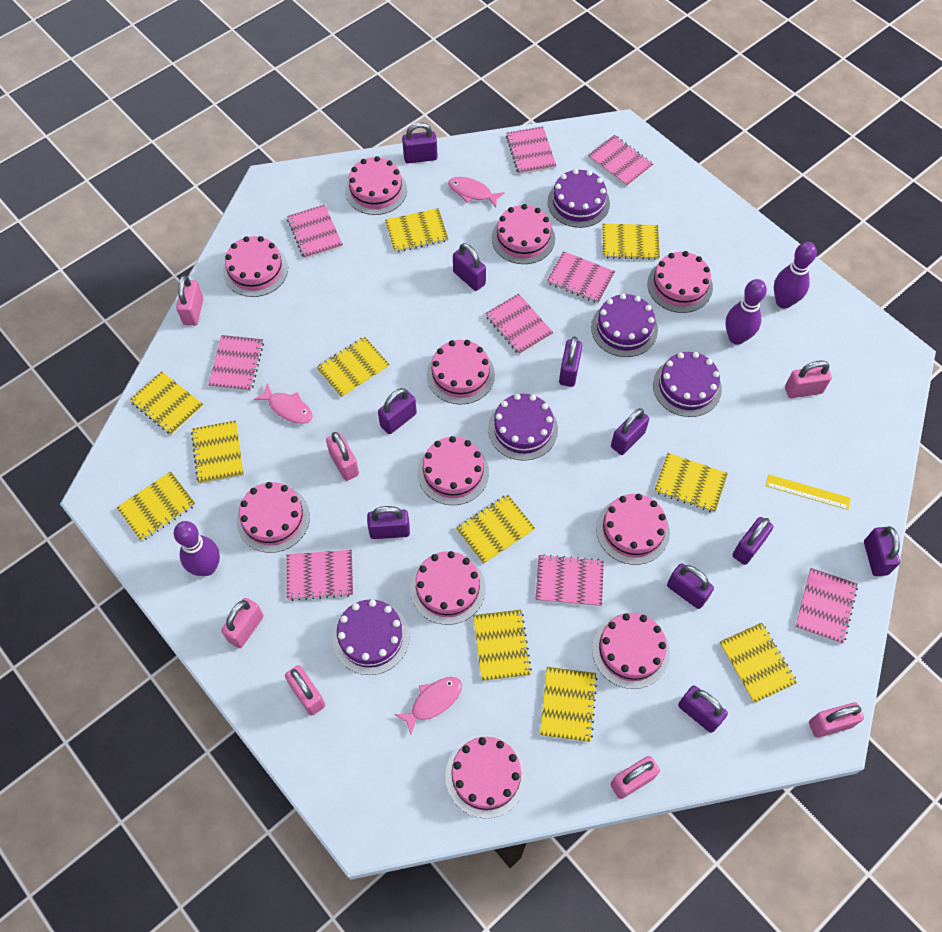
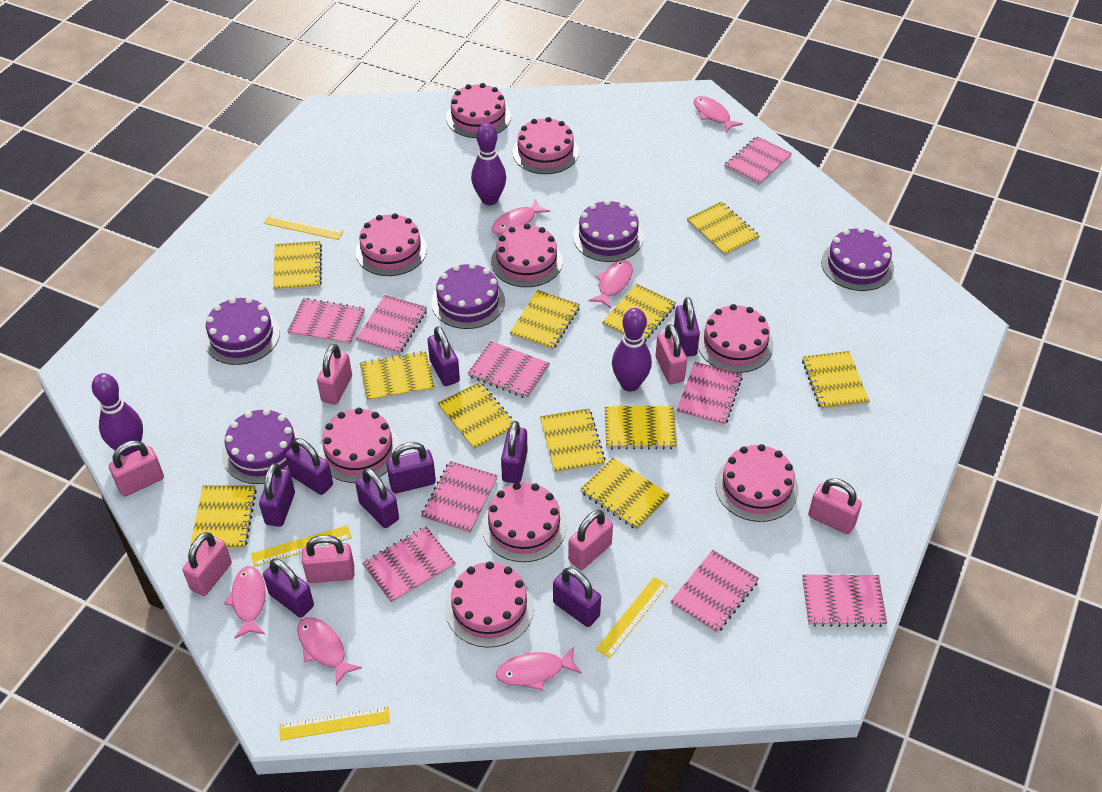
pink cake: 11 -> 9
pink fish: 3 -> 6
purple padlock: 10 -> 9
yellow ruler: 1 -> 4

